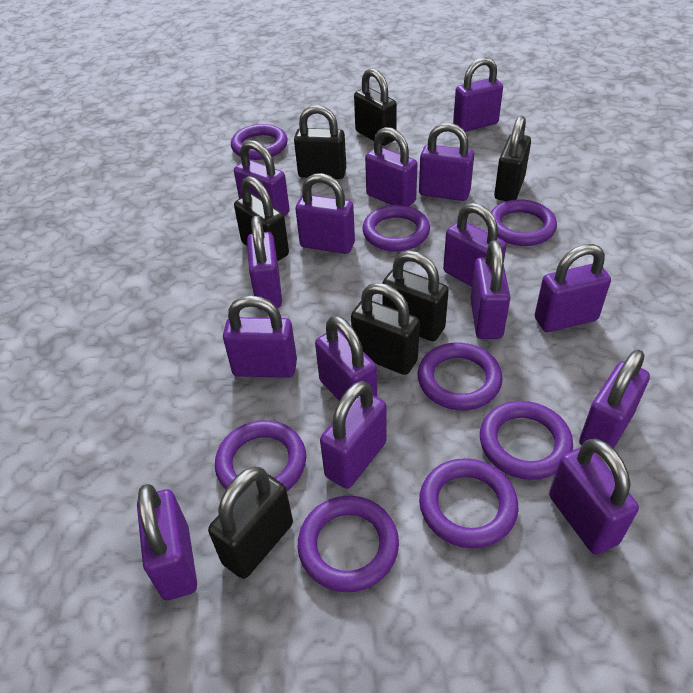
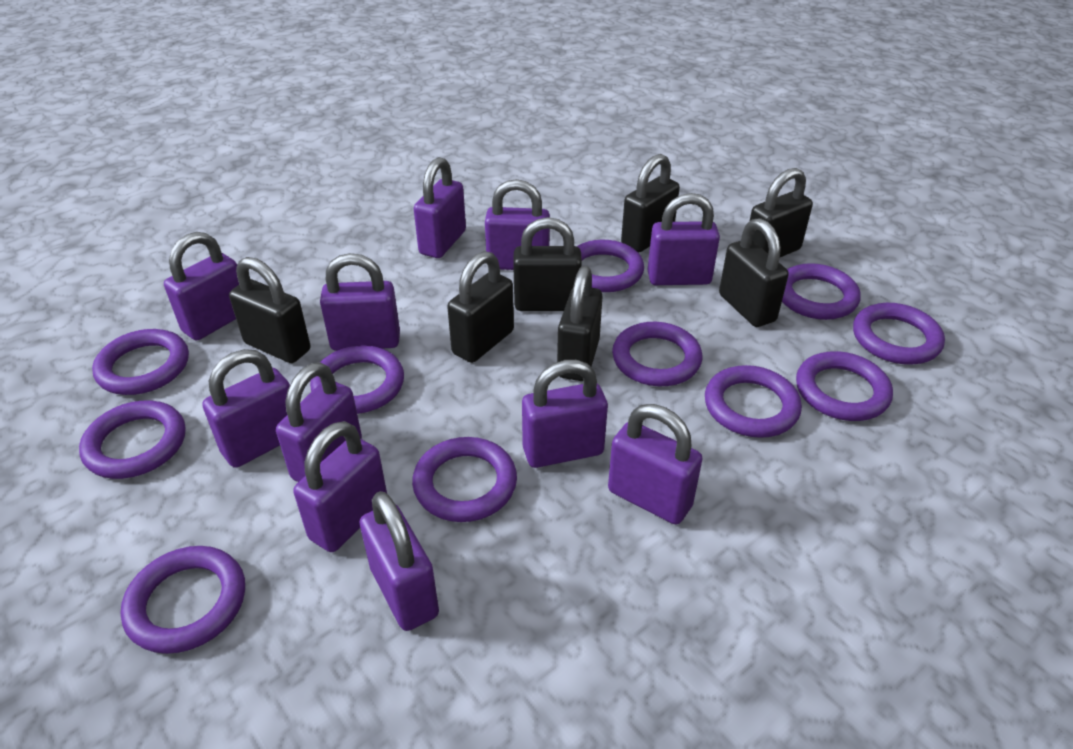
purple padlock: 15 -> 11
purple ring: 8 -> 11

